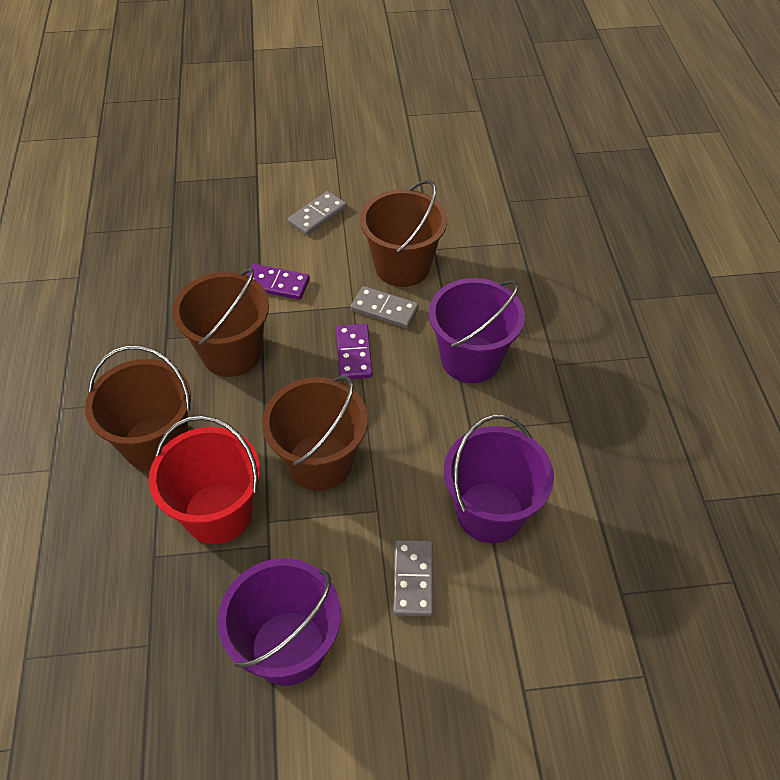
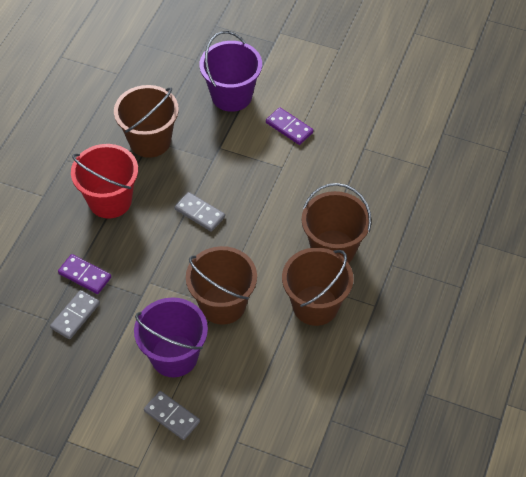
purple bucket: 3 -> 2

